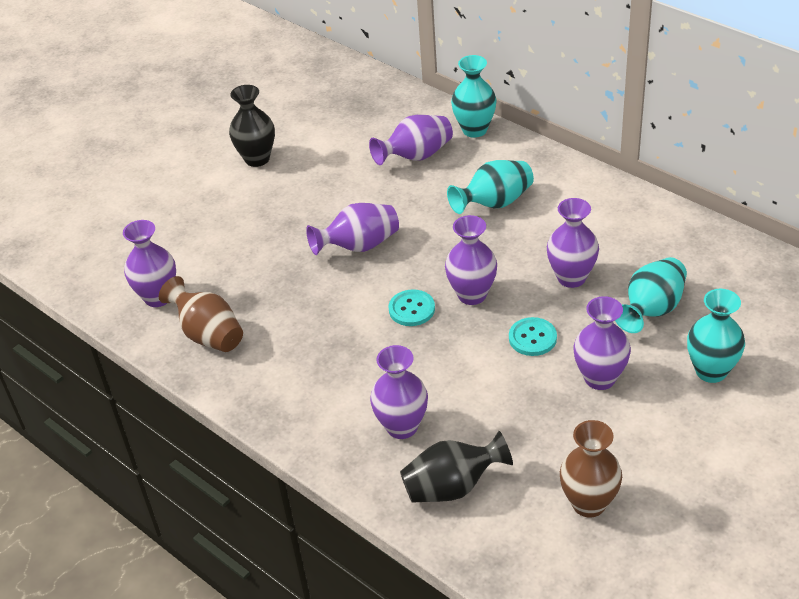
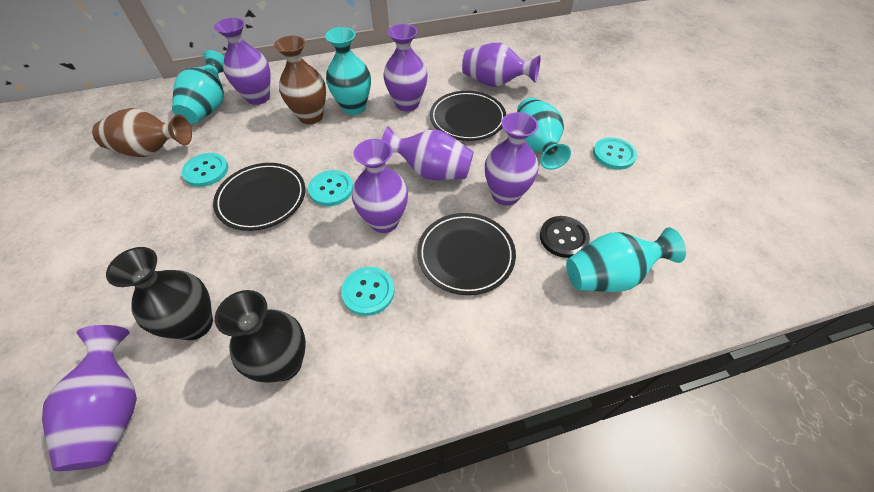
black button: 0 -> 1
black plate: 0 -> 3
turquoise button: 2 -> 4

